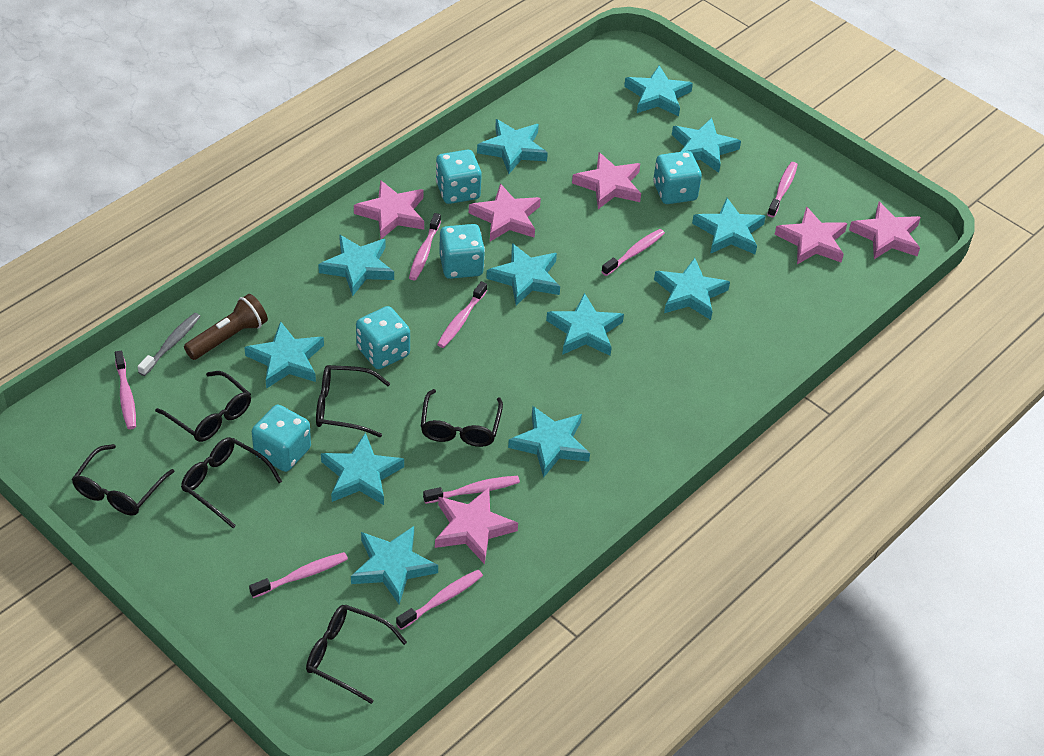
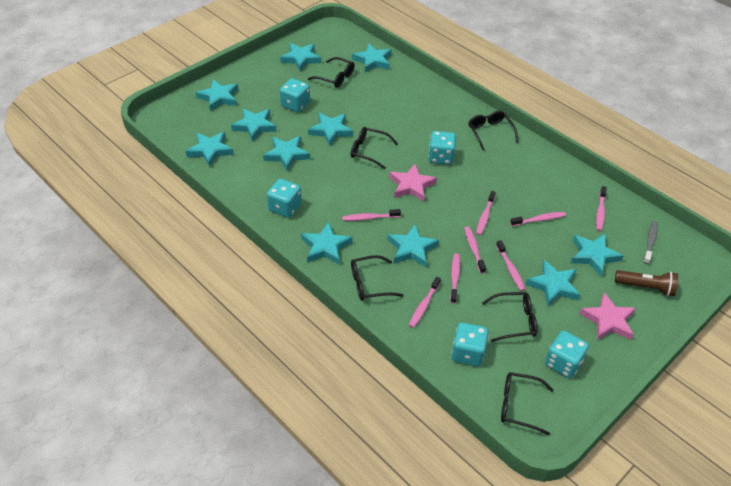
pink star: 6 -> 2
turquoise star: 12 -> 11

